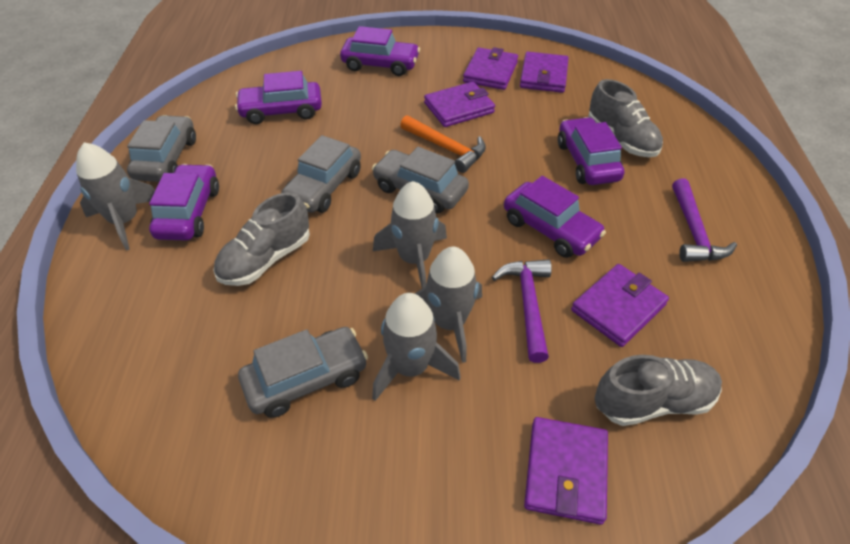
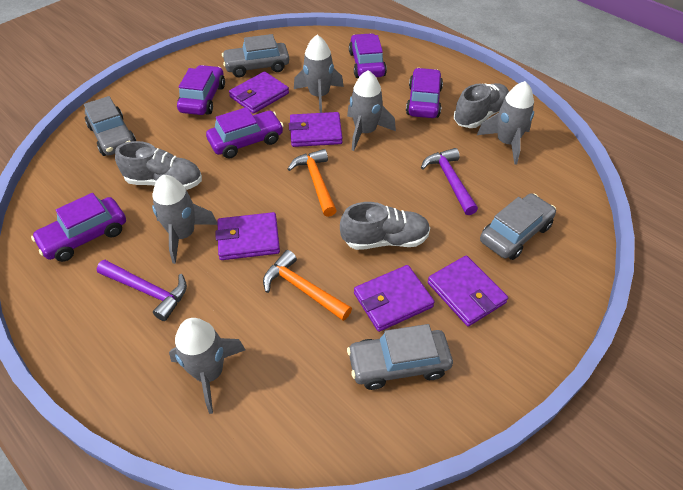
grey rocket: 4 -> 5
orange hammer: 1 -> 2

